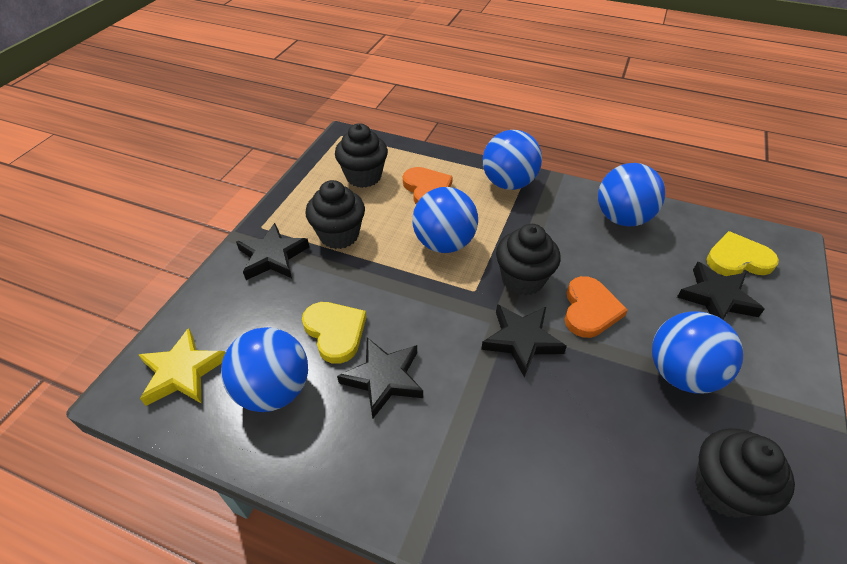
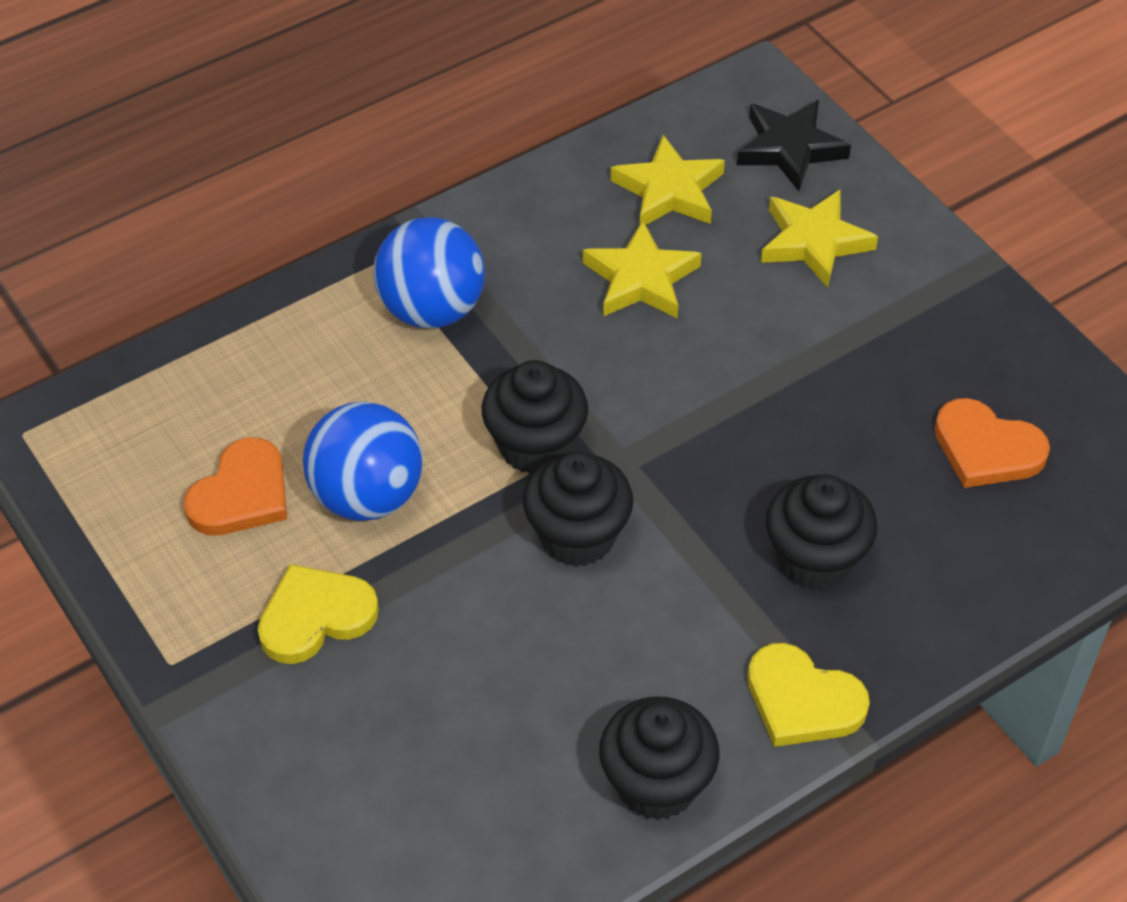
black star: 4 -> 1
blue ball: 5 -> 2
yellow star: 1 -> 3

